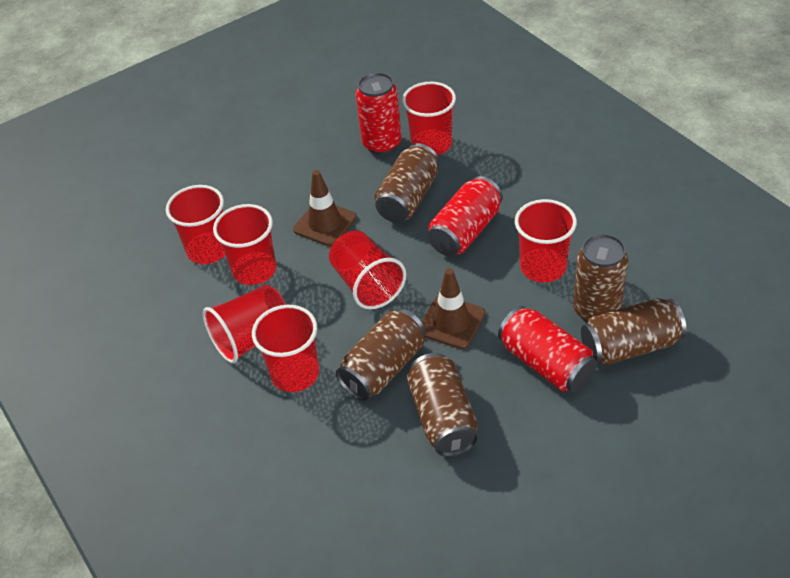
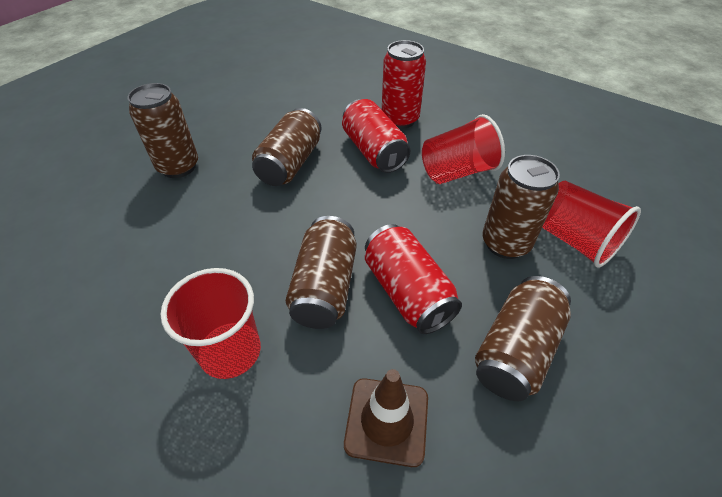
brown traffic cone: 2 -> 1
red cup: 7 -> 3

